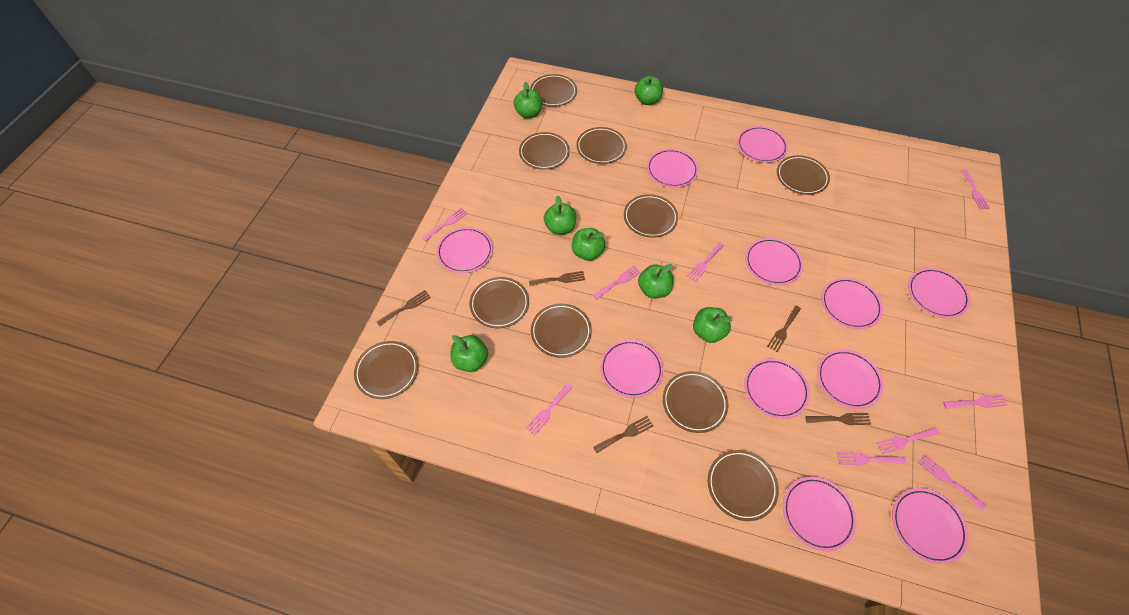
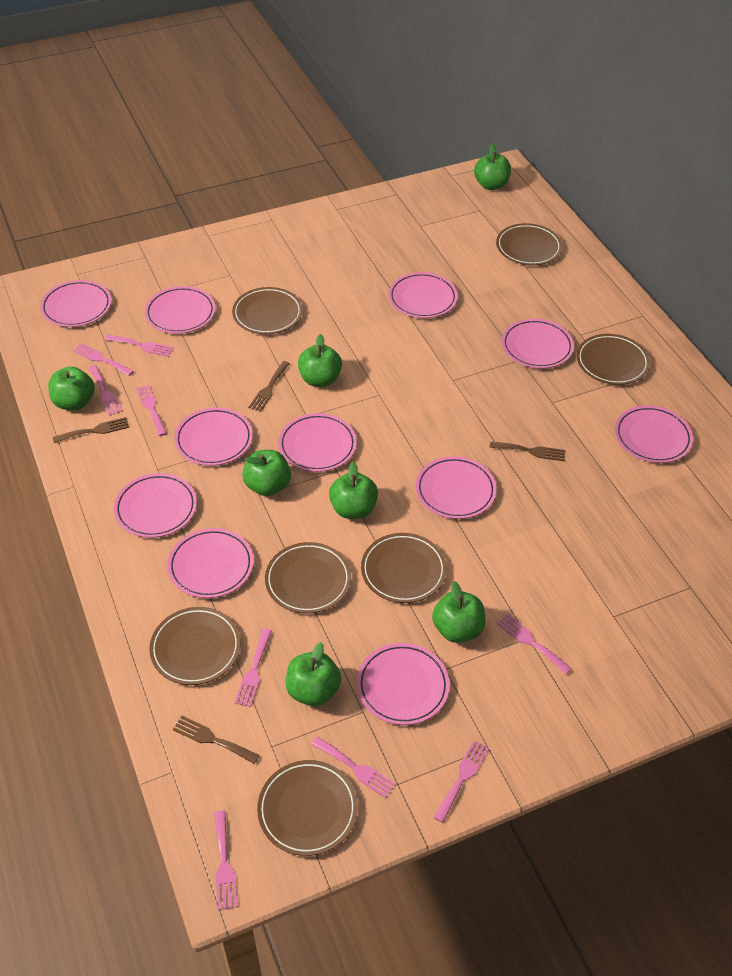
brown fork: 5 -> 4
brown plate: 10 -> 7

